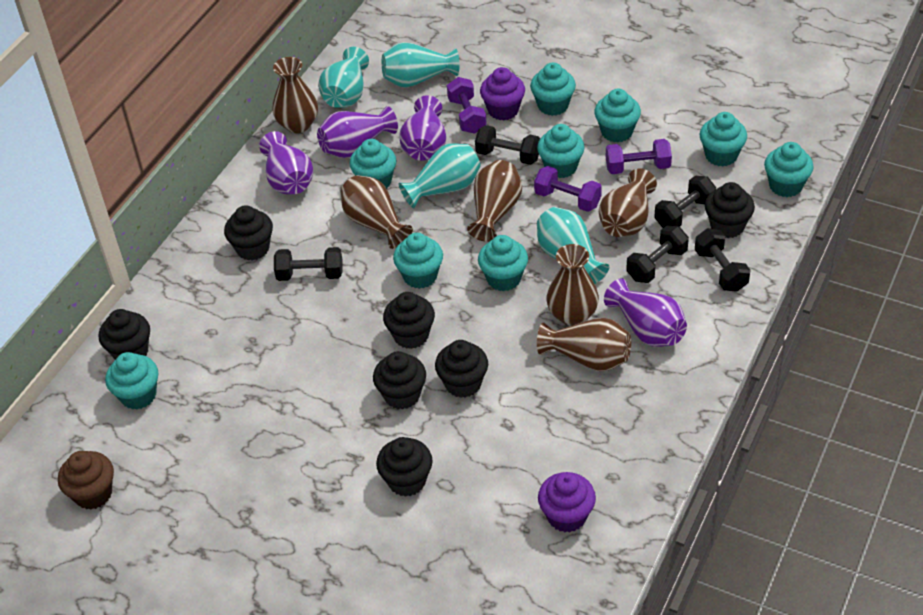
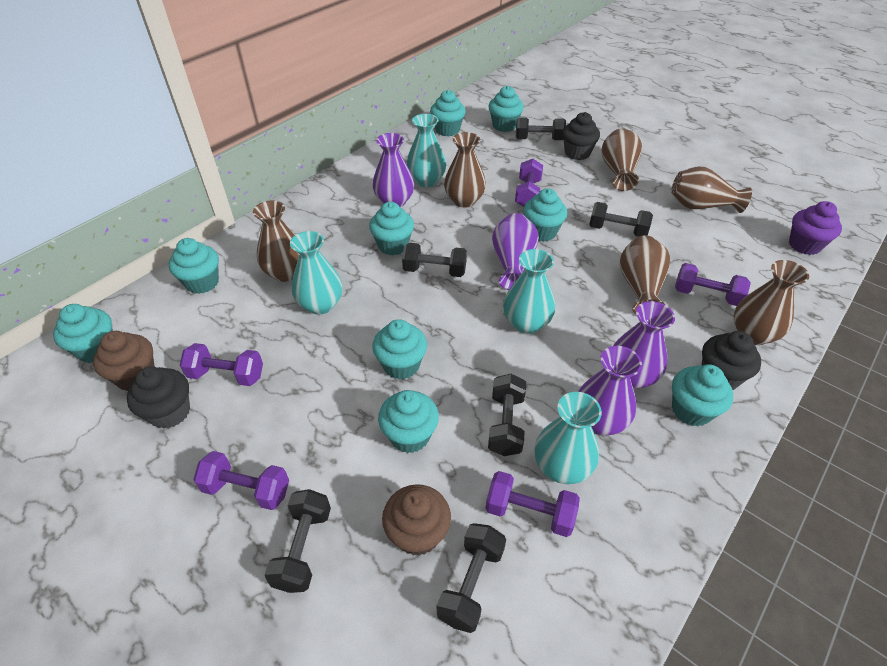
black cupcake: 7 -> 3
black dumbbell: 5 -> 6
brown cupcake: 1 -> 2
purple cupcake: 2 -> 1
purple dumbbell: 3 -> 5

